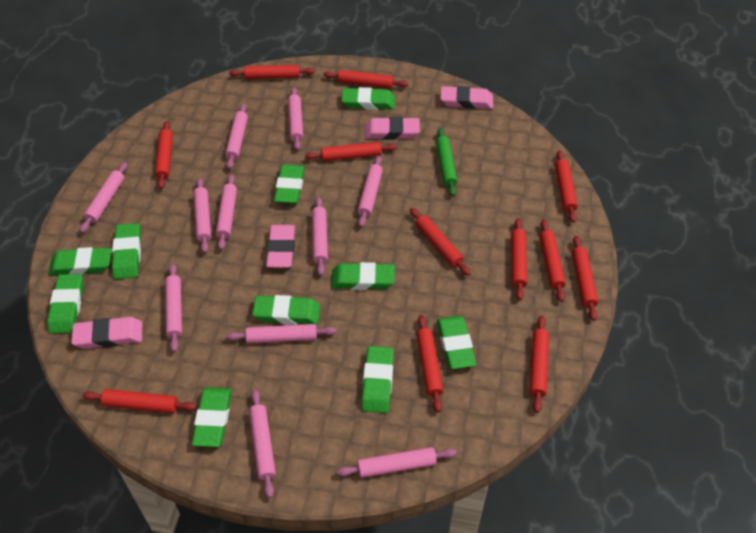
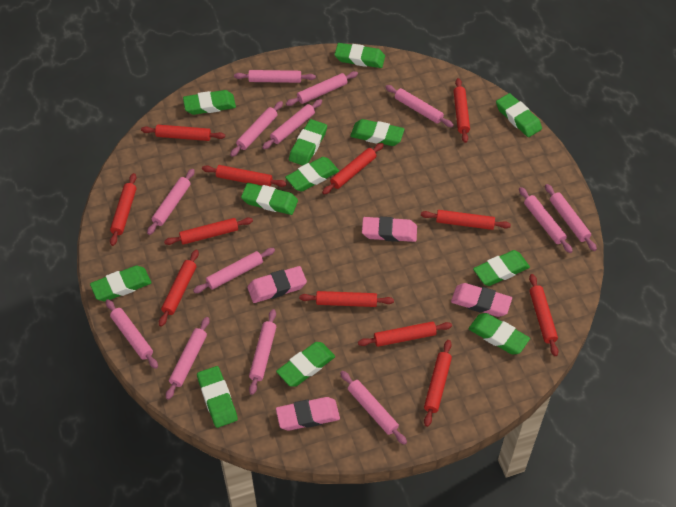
green eraser: 10 -> 12
green rolling pin: 1 -> 0
pink rolling pin: 11 -> 13

